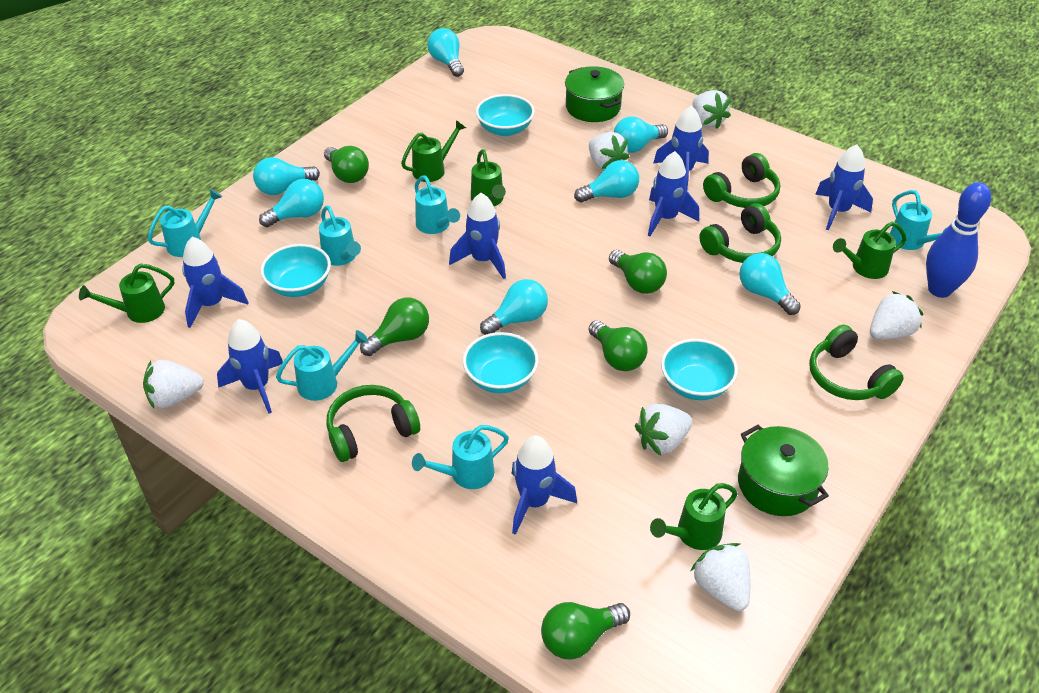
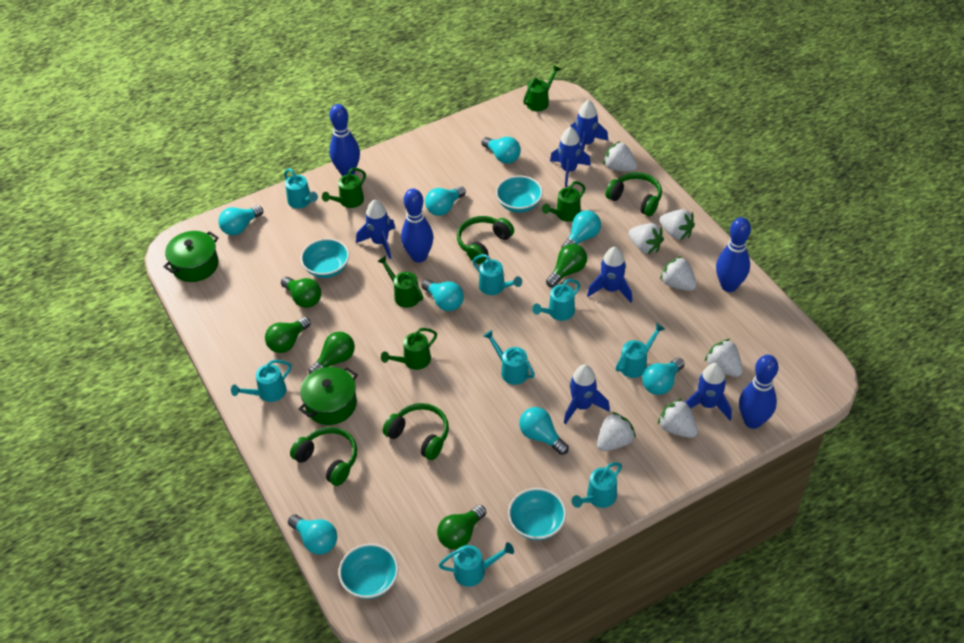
blue bowling pin: 1 -> 4
blue rocket: 7 -> 6
turquoise light bulb: 7 -> 8
turquoise watering can: 6 -> 8
white strawberry: 6 -> 7

